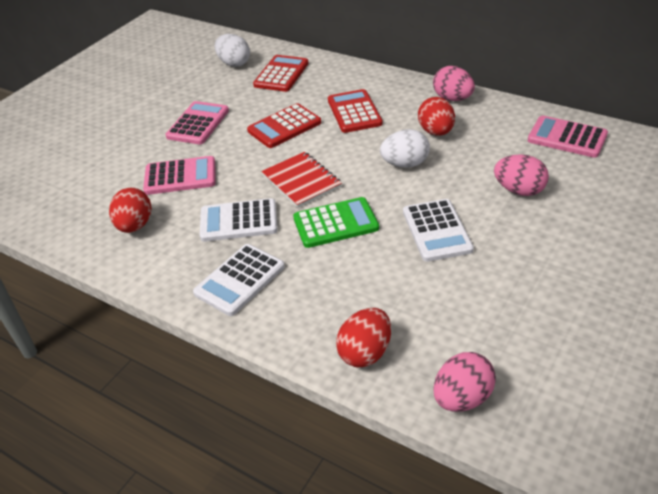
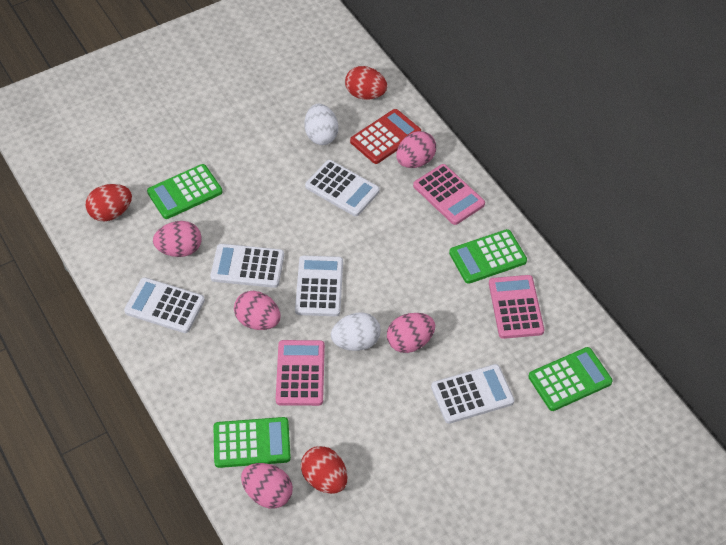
green calculator: 1 -> 4
pink egg: 3 -> 5
red calculator: 3 -> 1
red notebook: 1 -> 0
white calculator: 3 -> 5

